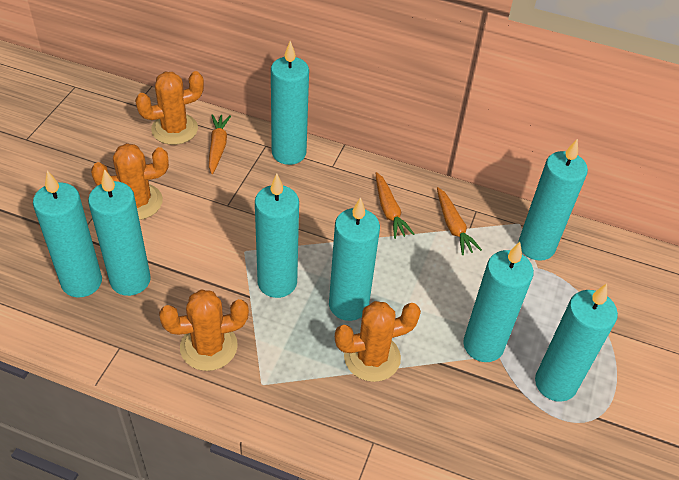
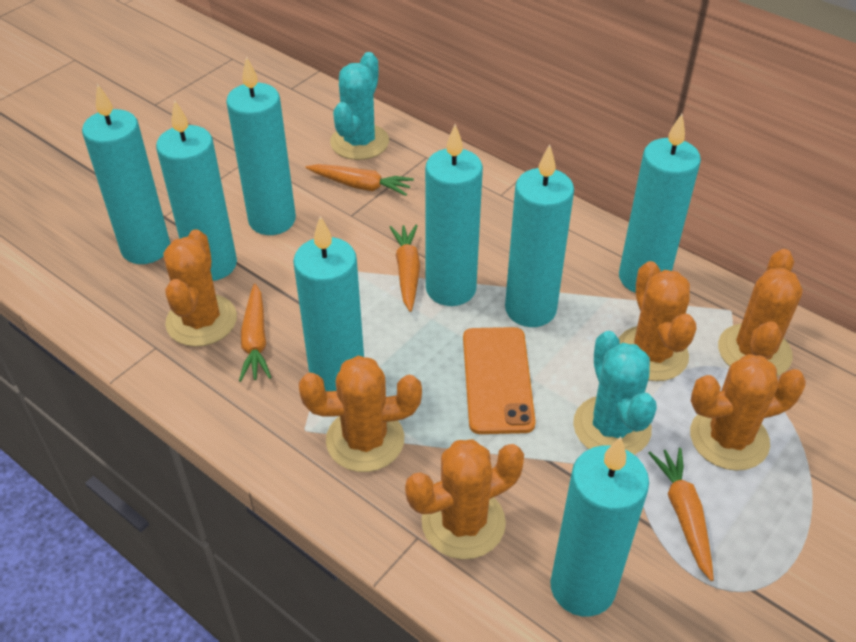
orange cactus: 4 -> 6
orange carrot: 3 -> 4
orange phone: 0 -> 1
turquoise cactus: 0 -> 2

